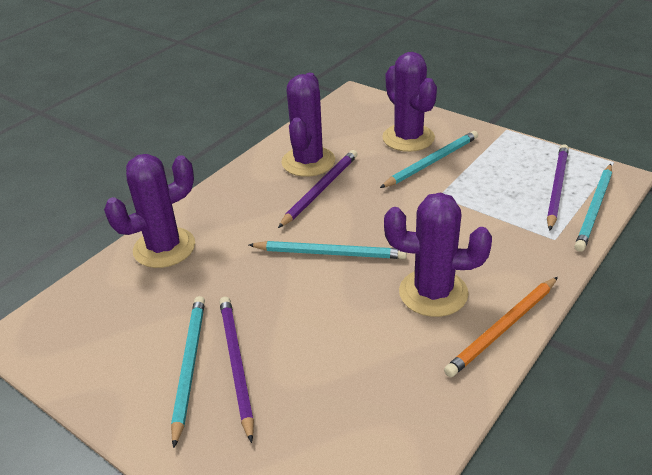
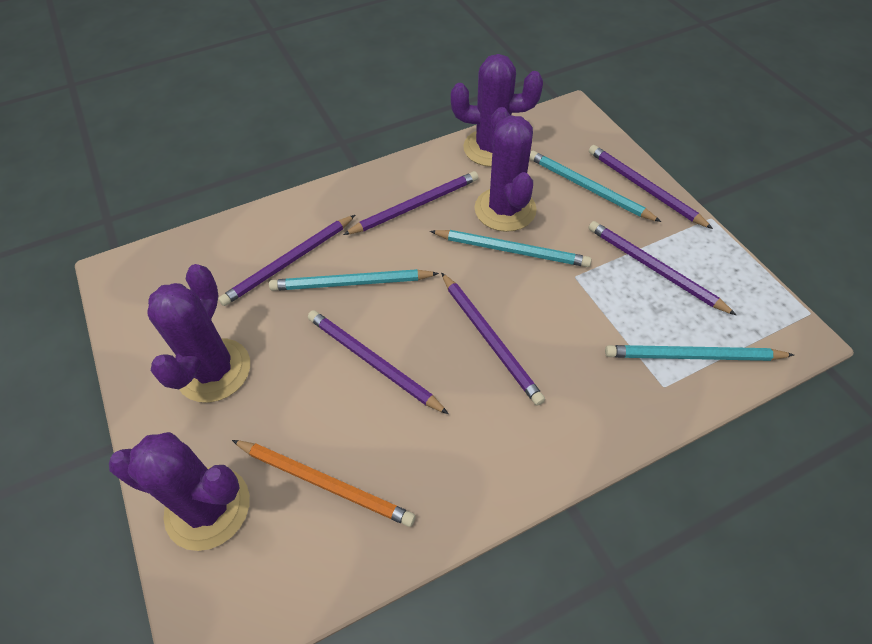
purple pencil: 3 -> 6

